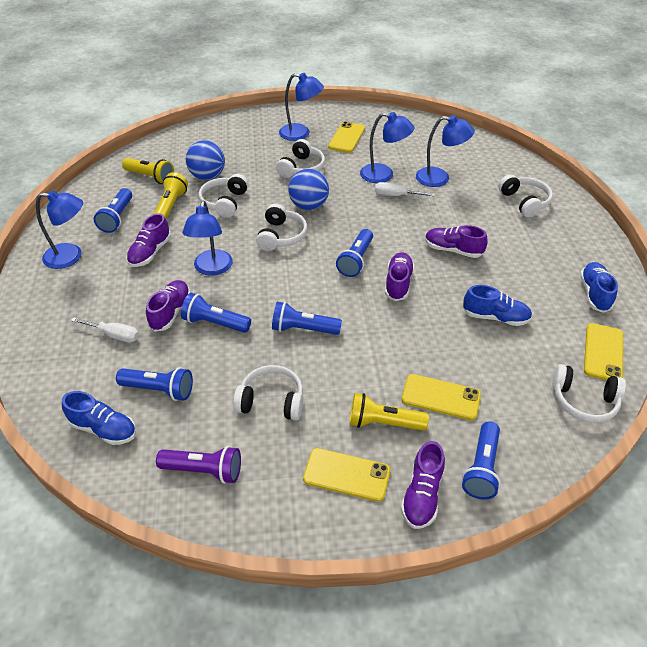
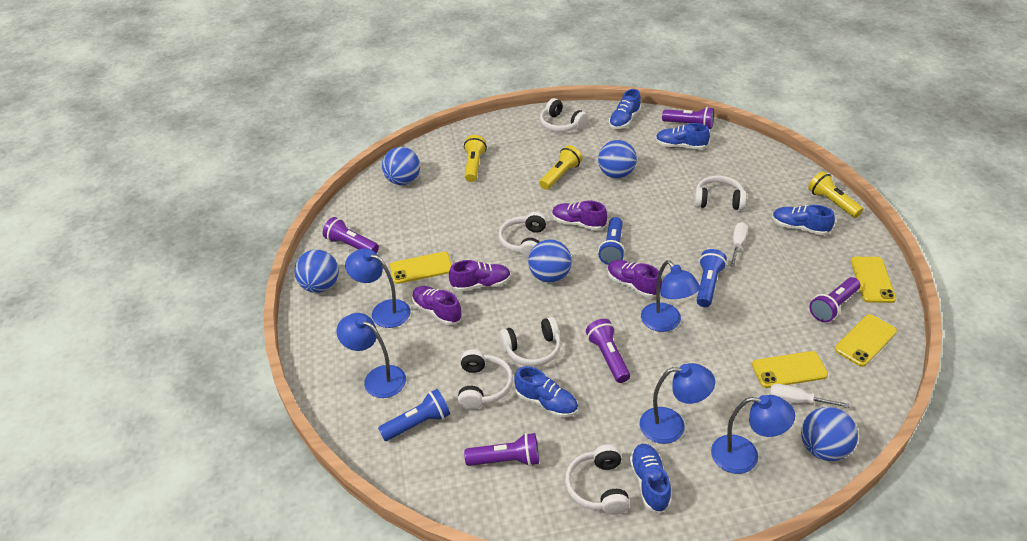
blue ball: 2 -> 5
blue flashlight: 6 -> 3
blue shoe: 3 -> 5
purple flashlight: 1 -> 5
purple shoe: 5 -> 4

